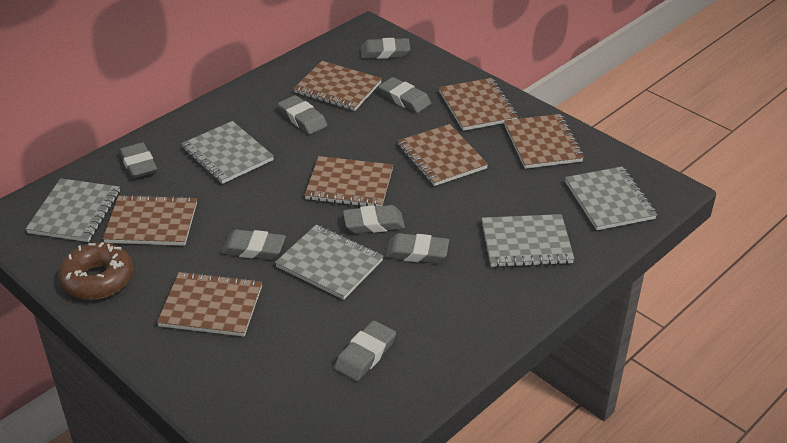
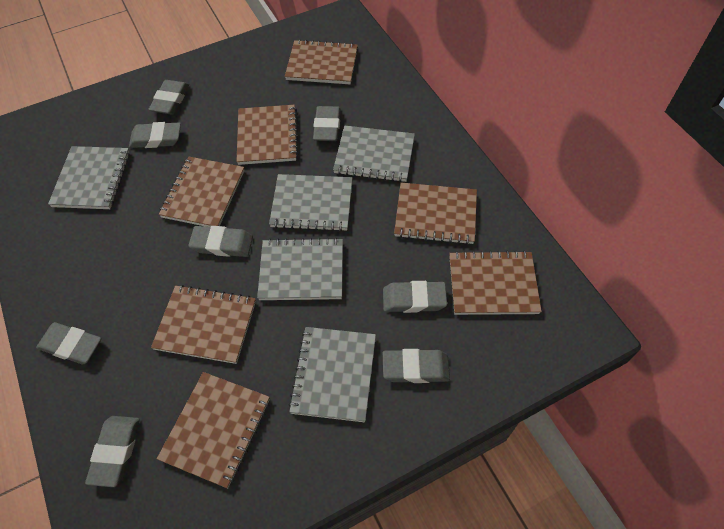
brown donut: 1 -> 0

